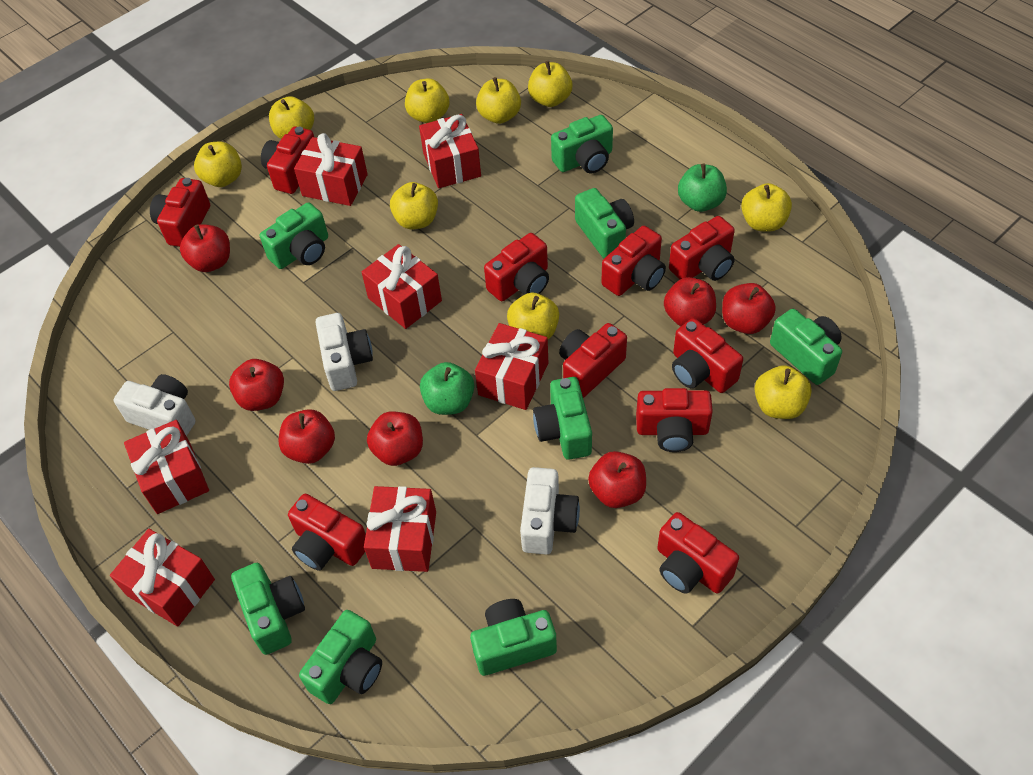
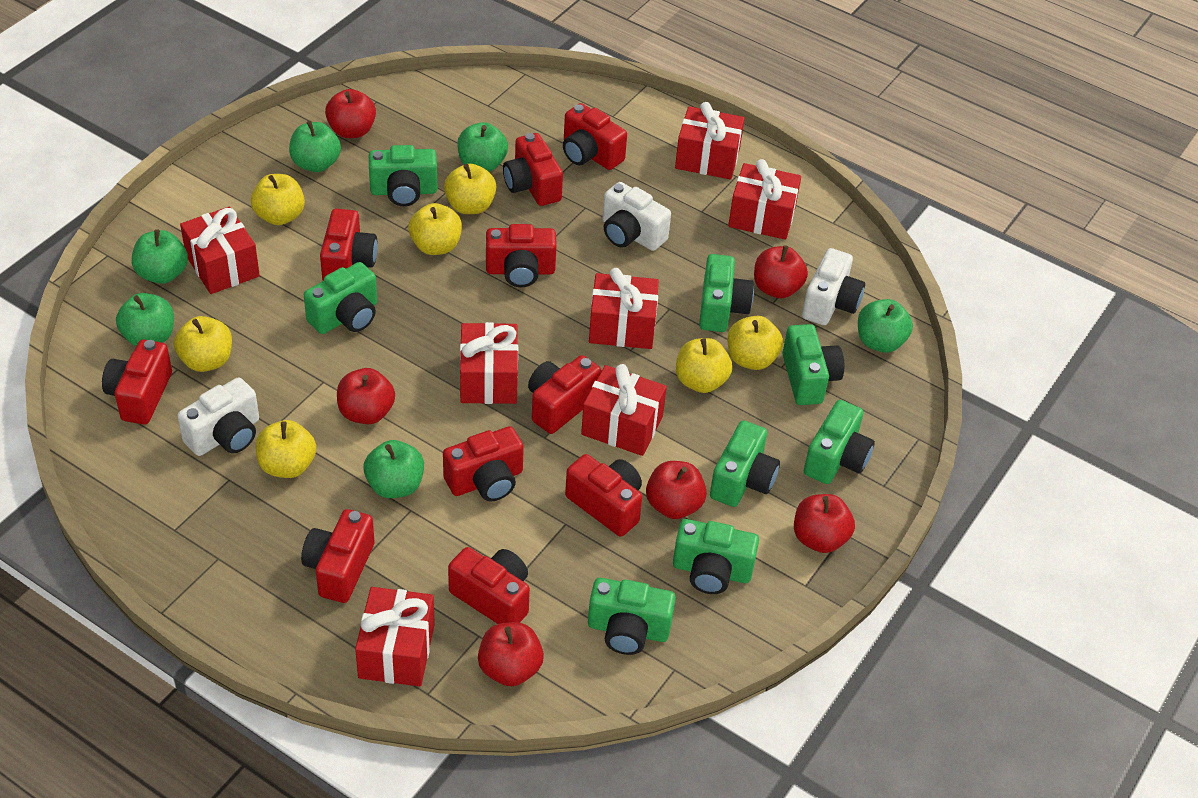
green apple: 2 -> 6
red apple: 7 -> 6
yellow apple: 9 -> 7

